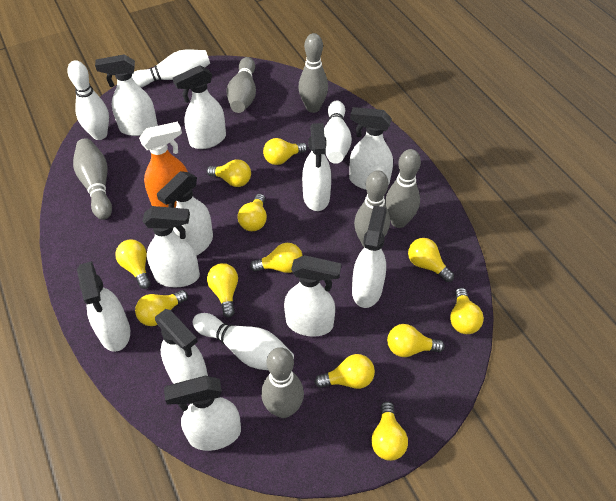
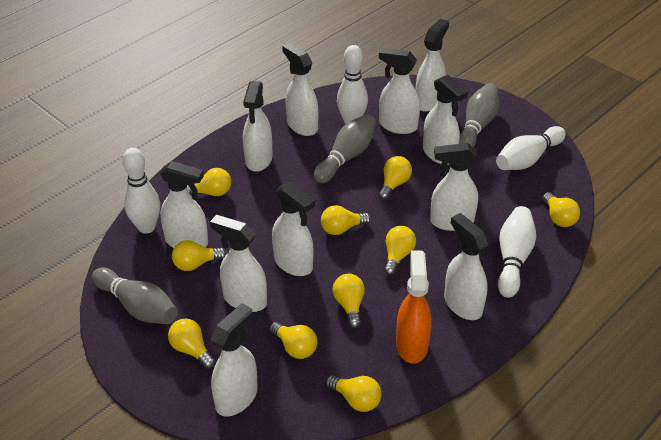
grey bowling pin: 6 -> 3
yellow light bulb: 12 -> 10

